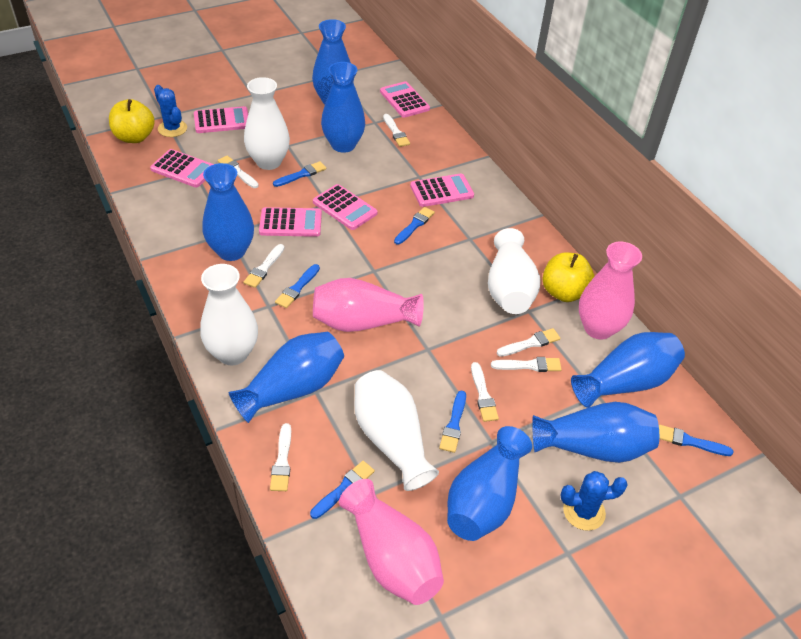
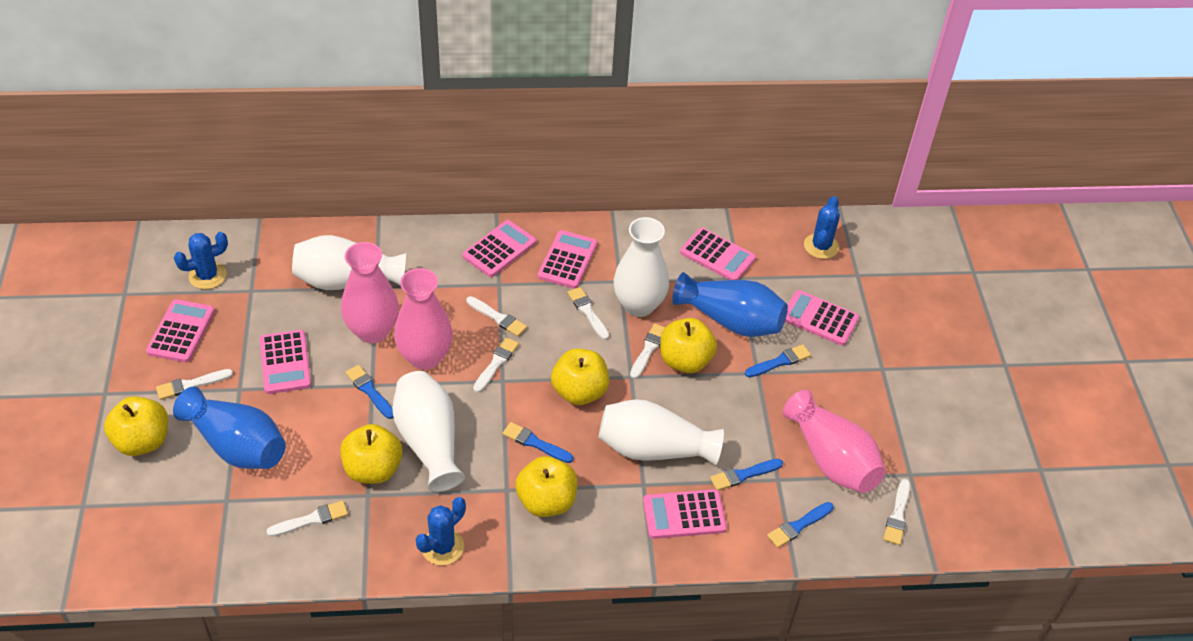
blue brush: 6 -> 5
blue cactus: 2 -> 3
blue vase: 7 -> 2
pink calculator: 6 -> 7
yellow apple: 2 -> 5

